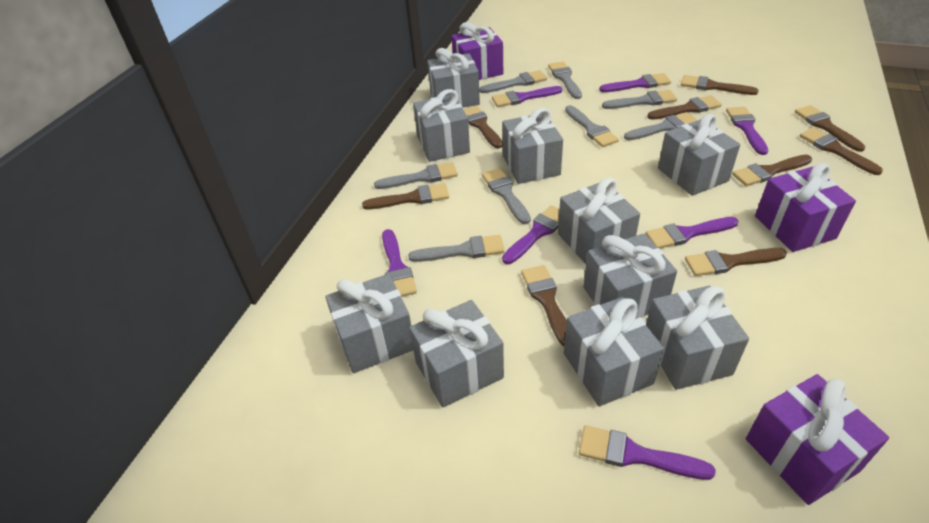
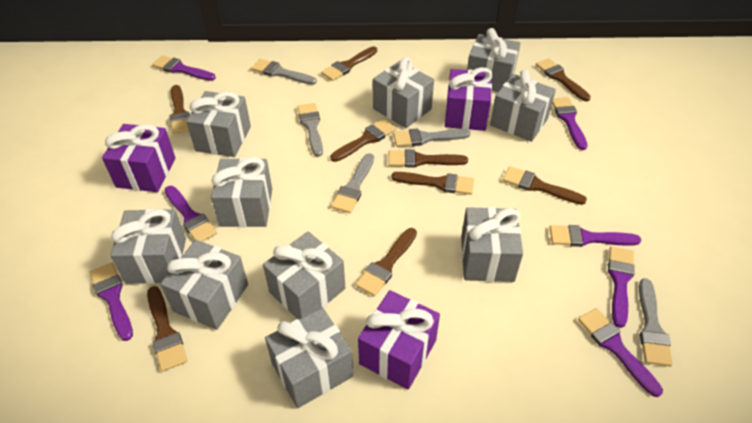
grey brush: 8 -> 5

